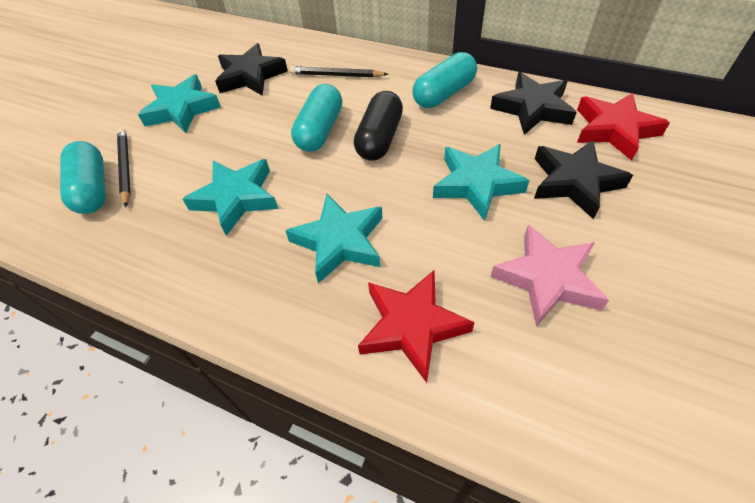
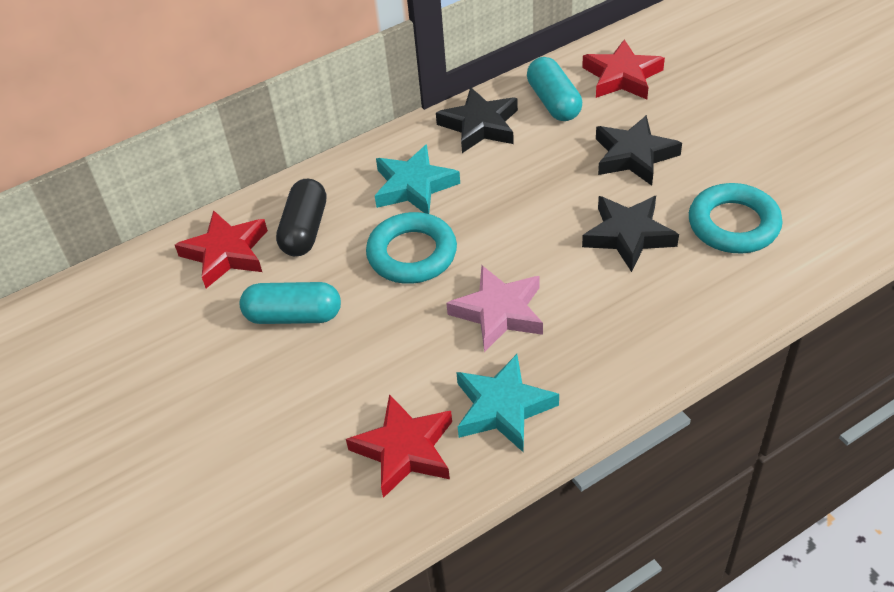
black pencil: 2 -> 0
red star: 2 -> 3
turquoise capsule: 3 -> 2
turquoise ring: 0 -> 2
turquoise star: 4 -> 2

